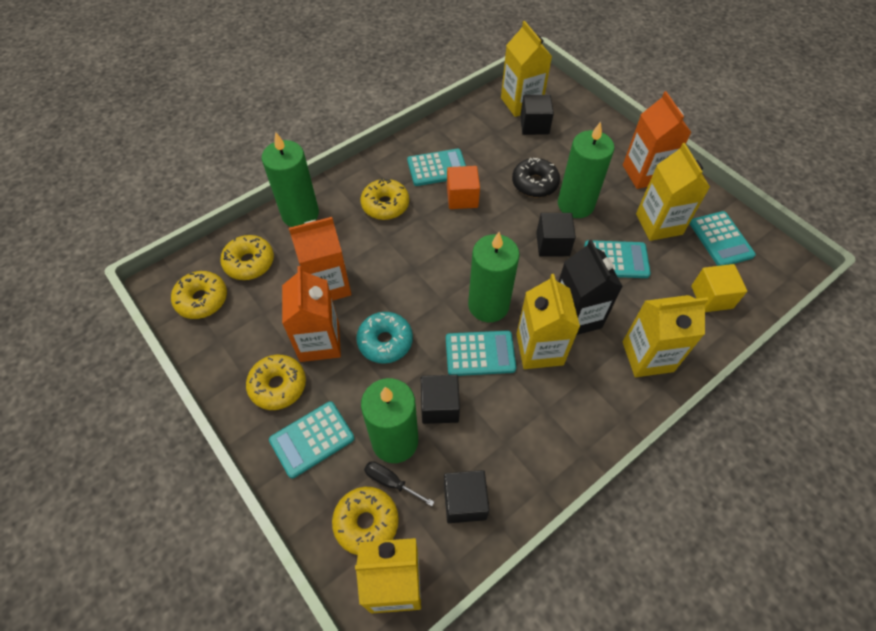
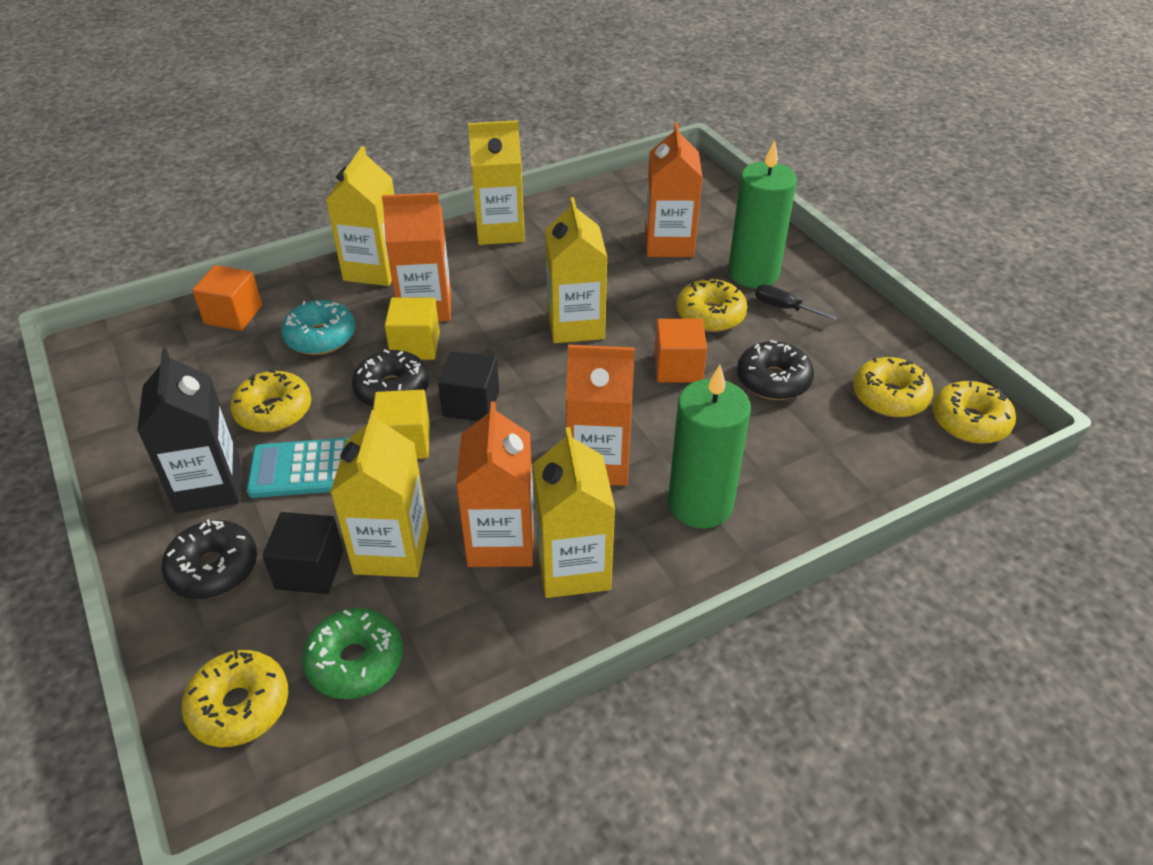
black cube: 4 -> 2
black donut: 1 -> 3
green candle: 4 -> 2
green donut: 0 -> 1
orange carton: 3 -> 4
orange cube: 1 -> 2
turquoise calculator: 5 -> 1
yellow cube: 1 -> 2

